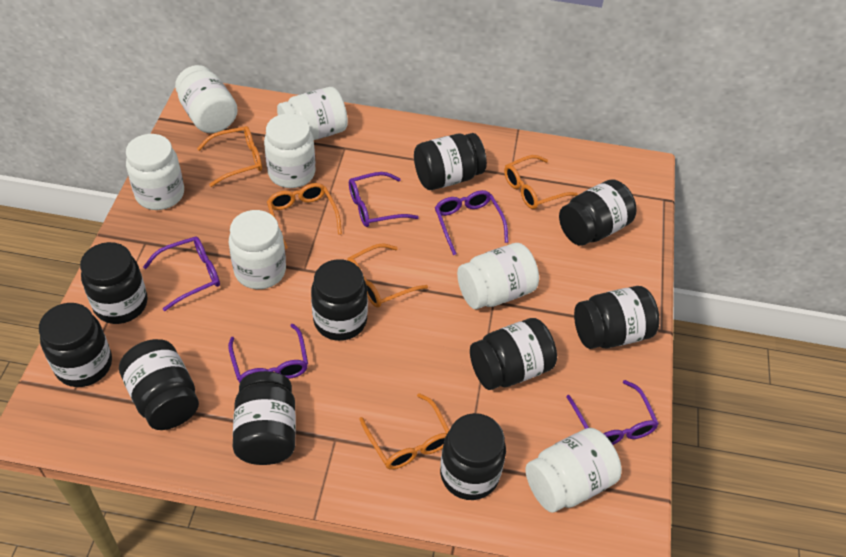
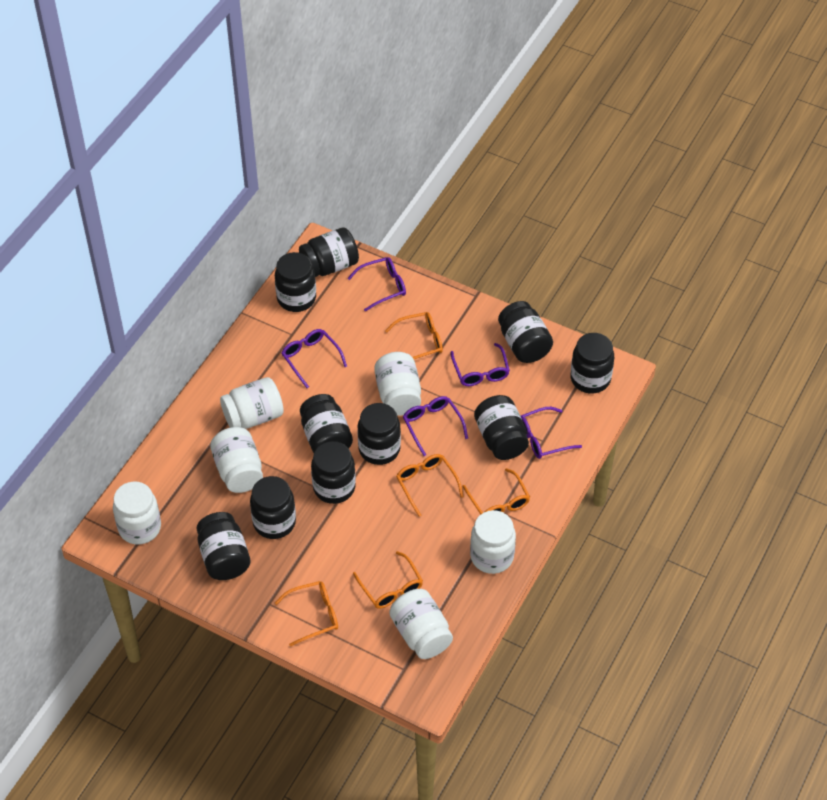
white jar: 7 -> 6

